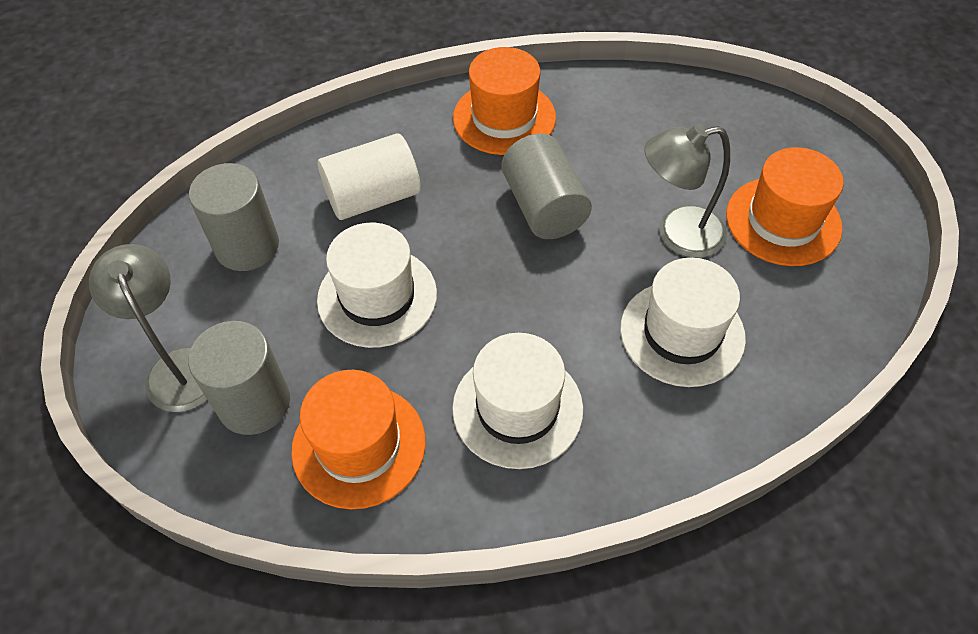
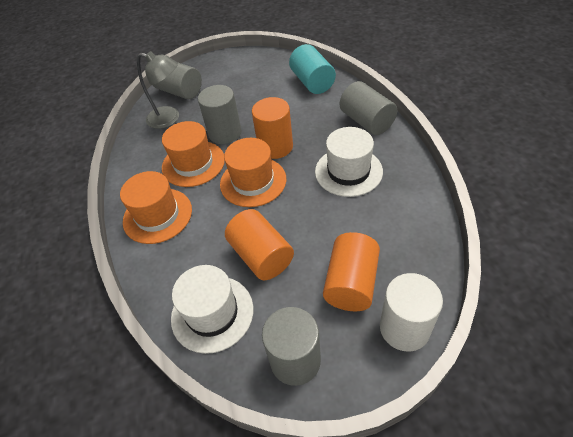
grey cylinder: 3 -> 4
grey lamp: 2 -> 1
orange cylinder: 0 -> 3
turquoise cylinder: 0 -> 1
white hat: 3 -> 2

